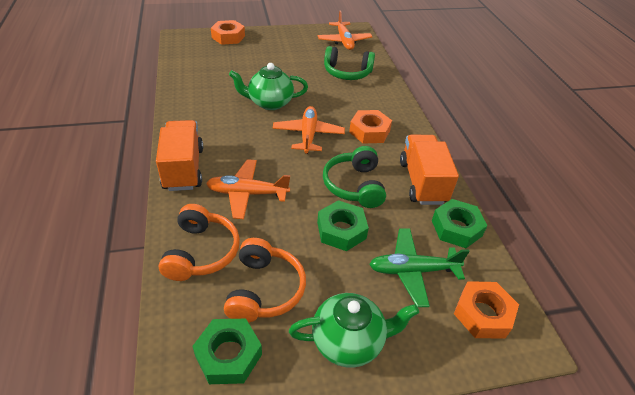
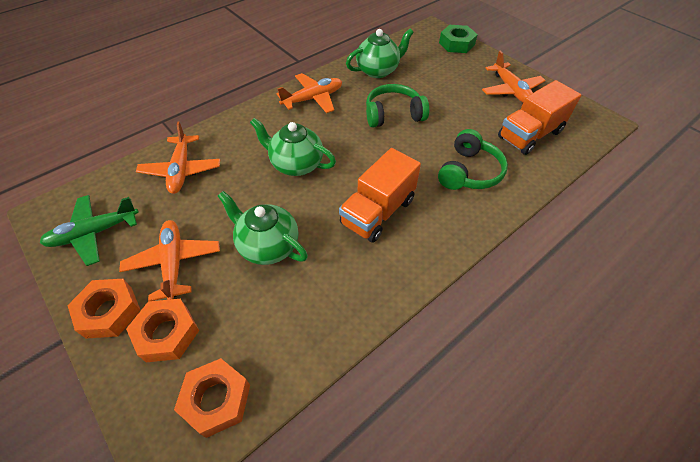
green nut: 3 -> 1
green teapot: 2 -> 3
orange headphones: 2 -> 0
orange plane: 3 -> 4

